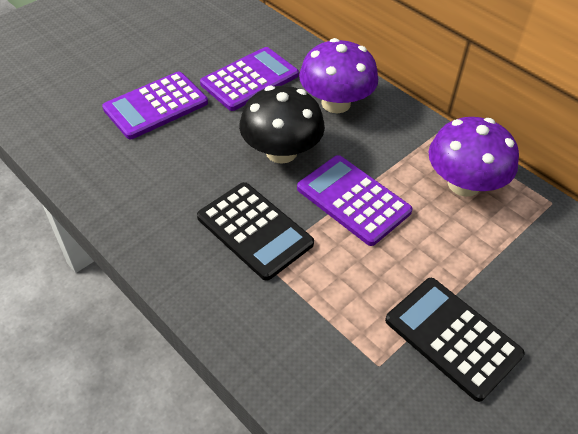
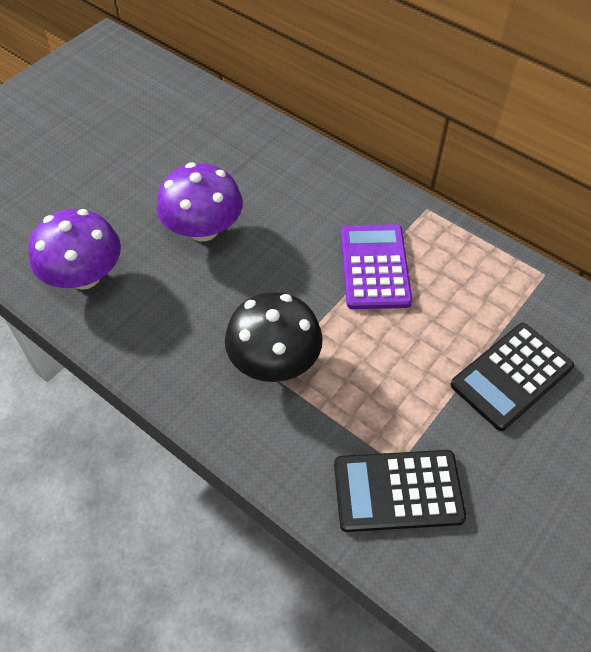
purple calculator: 3 -> 1

